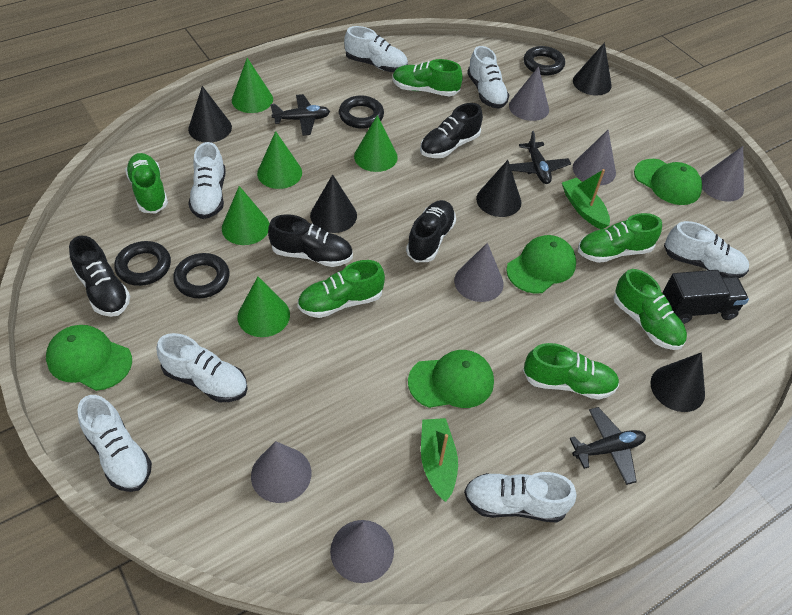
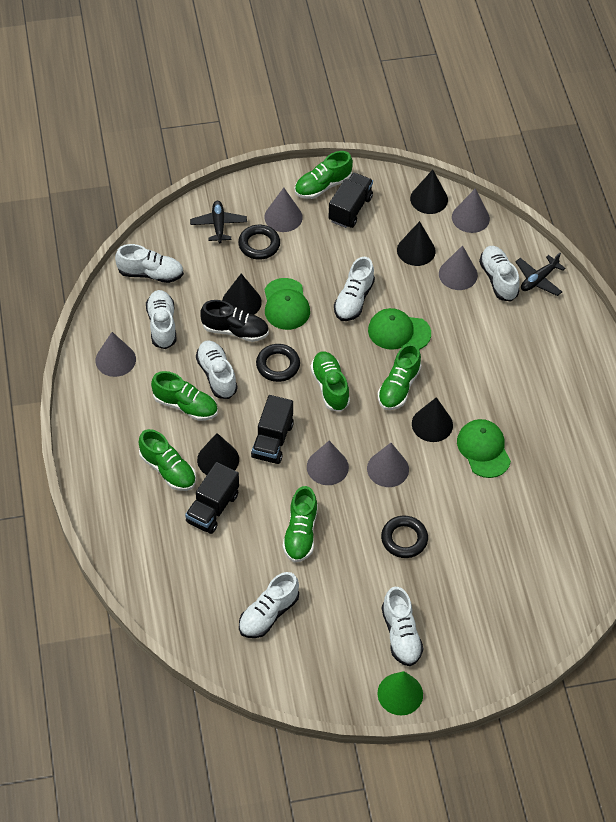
black plane: 3 -> 2
black ring: 4 -> 3
black shoe: 4 -> 1
black truck: 1 -> 3
green boat: 2 -> 0
green cap: 4 -> 3
green cone: 5 -> 1

